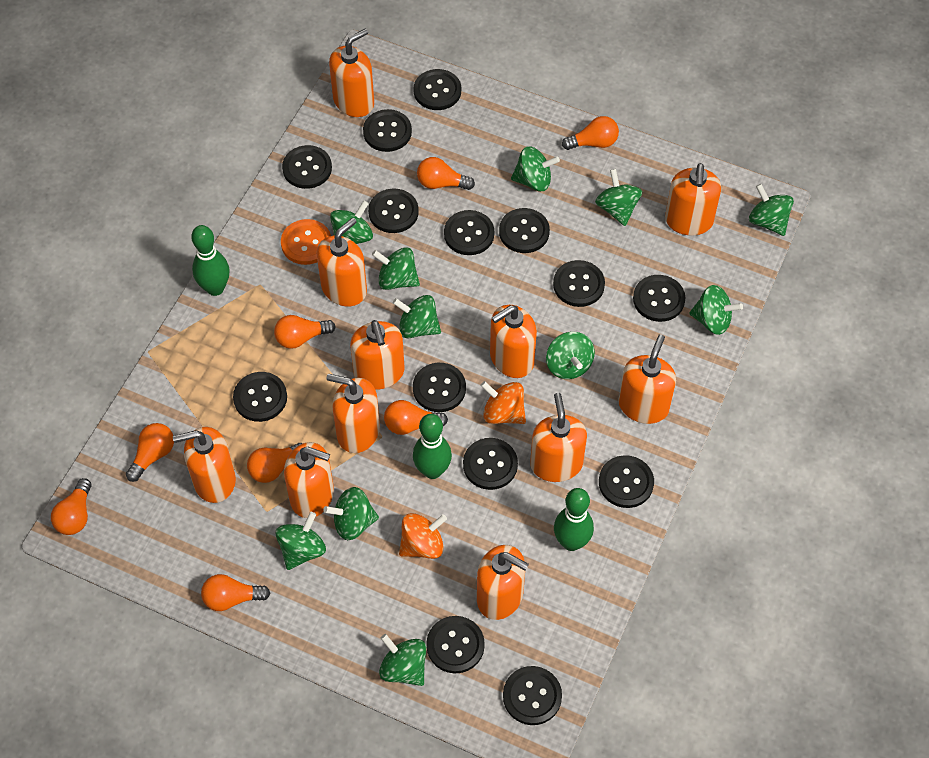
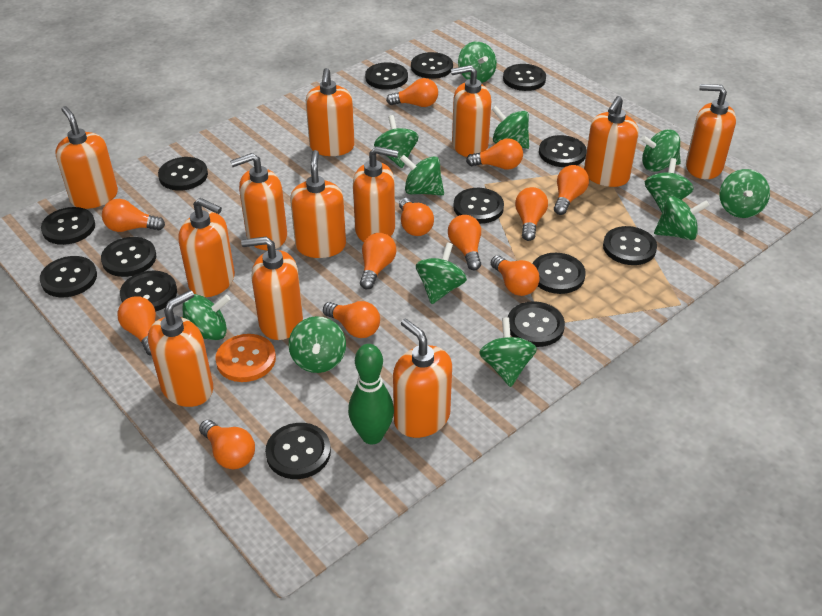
green bowling pin: 3 -> 1
green spinning top: 11 -> 12
orange light bulb: 8 -> 12
orange soap dispenser: 11 -> 12
orange spinning top: 2 -> 0

